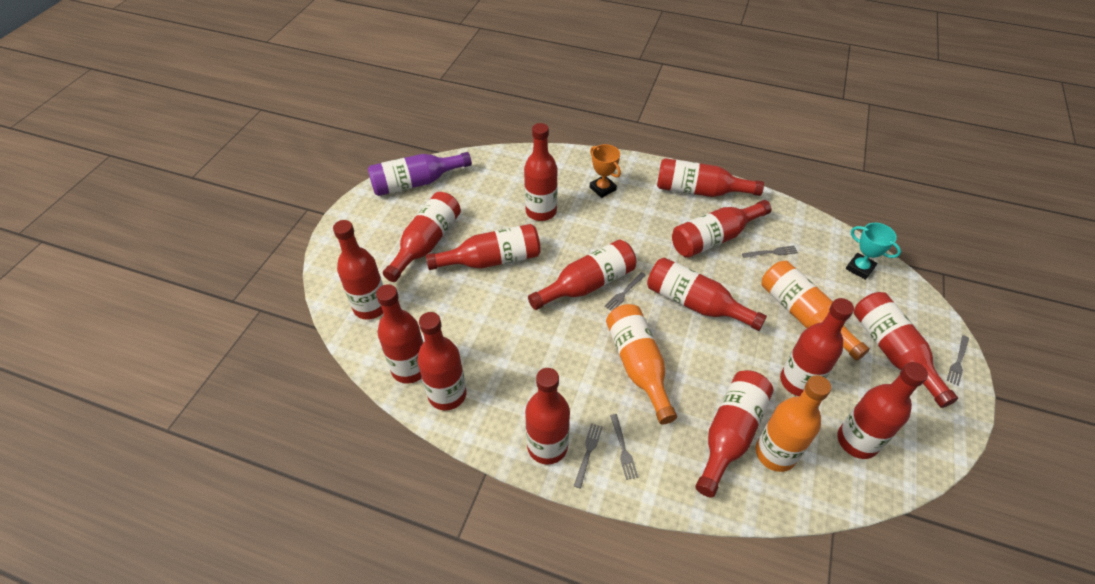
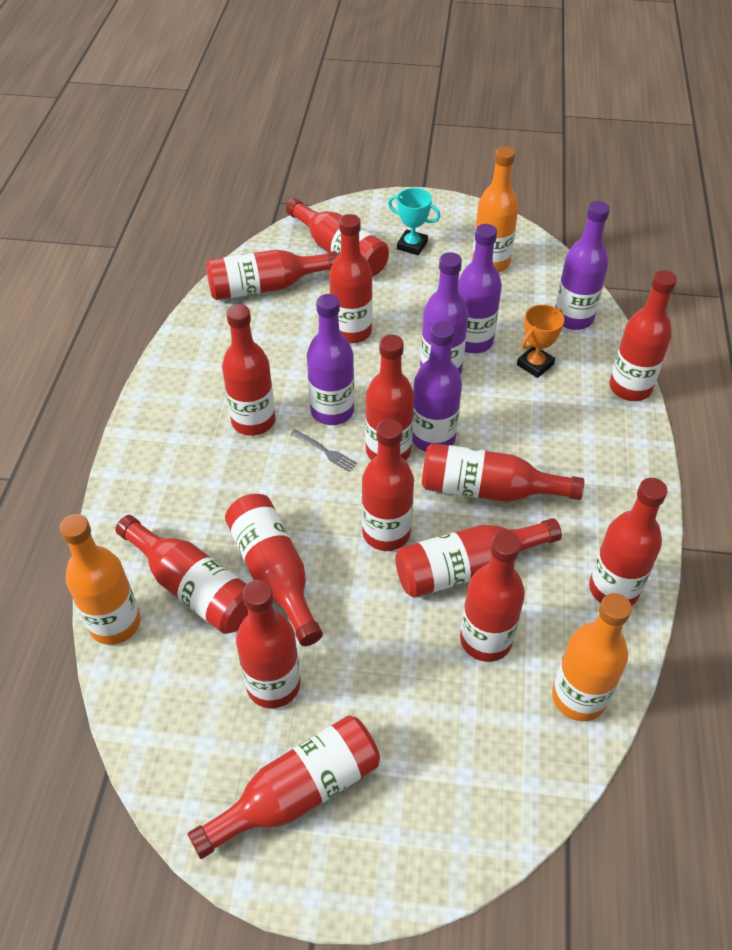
grey fork: 5 -> 1
purple bottle: 1 -> 5

